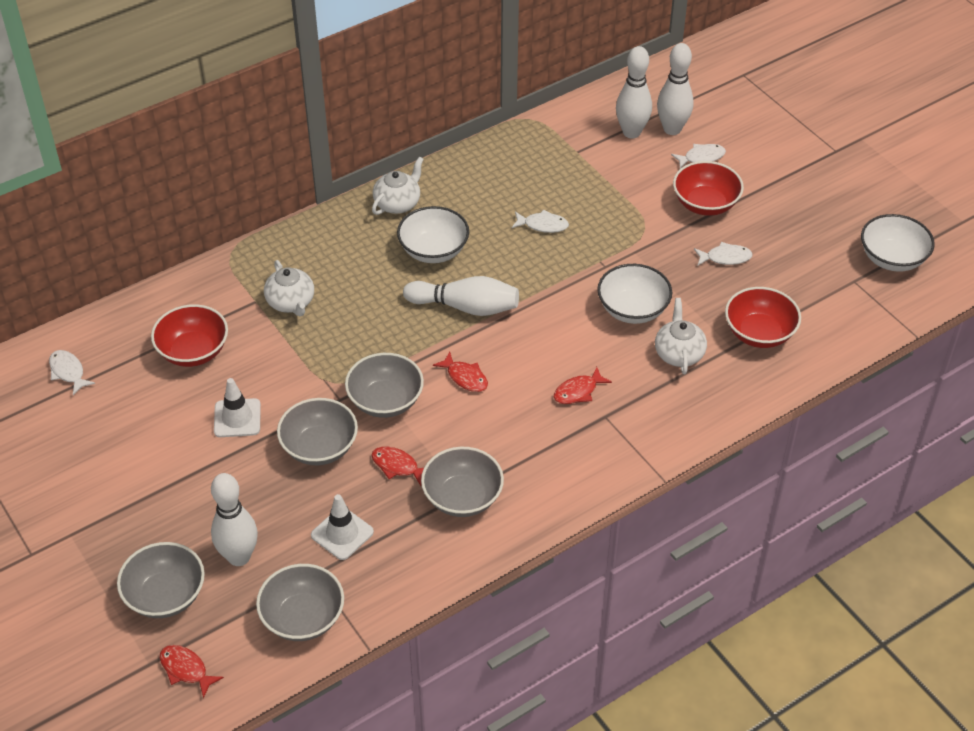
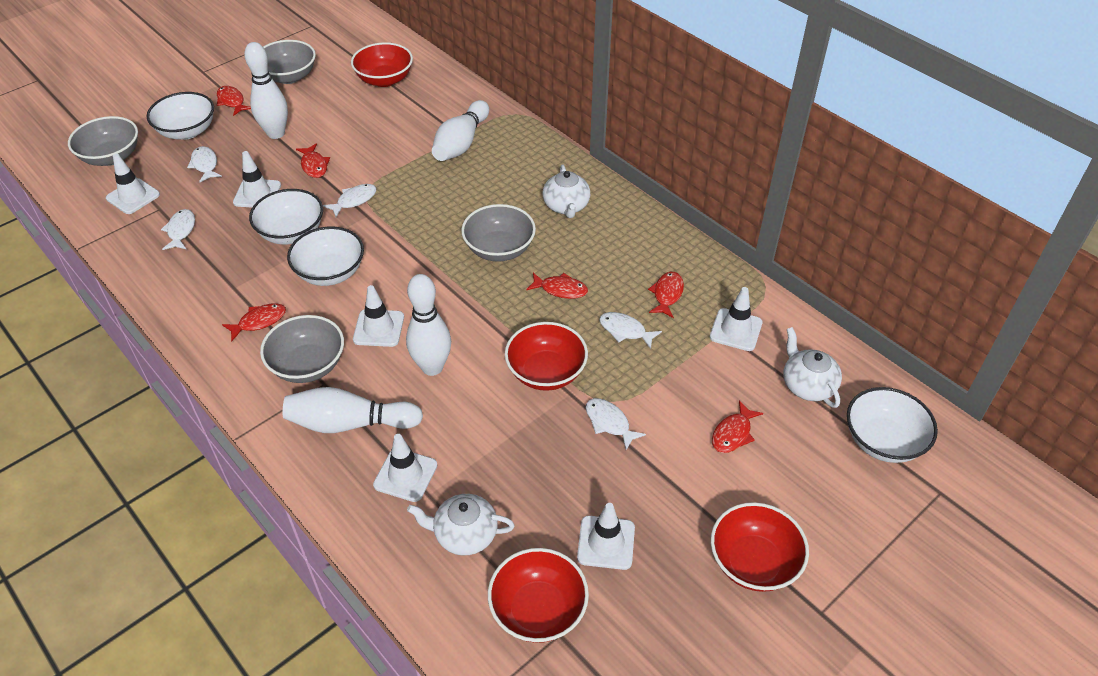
grey bowl: 5 -> 4
red bowl: 3 -> 4
red fish: 4 -> 6
white bowl: 3 -> 4
white fish: 4 -> 5
white traffic cone: 2 -> 6

